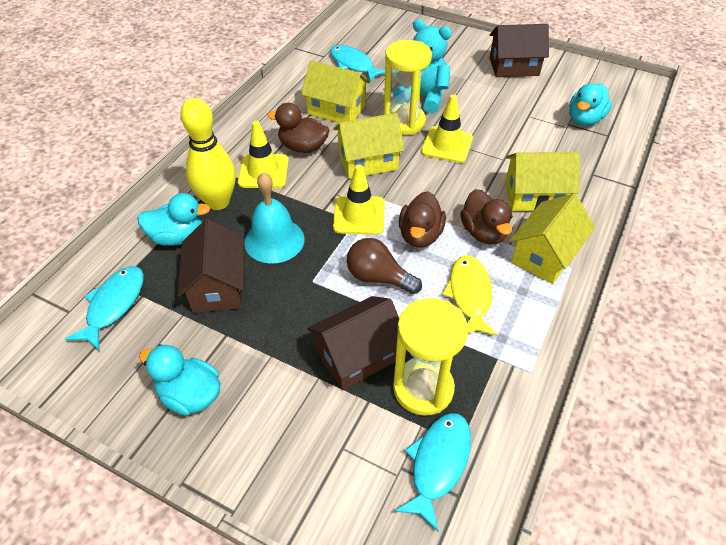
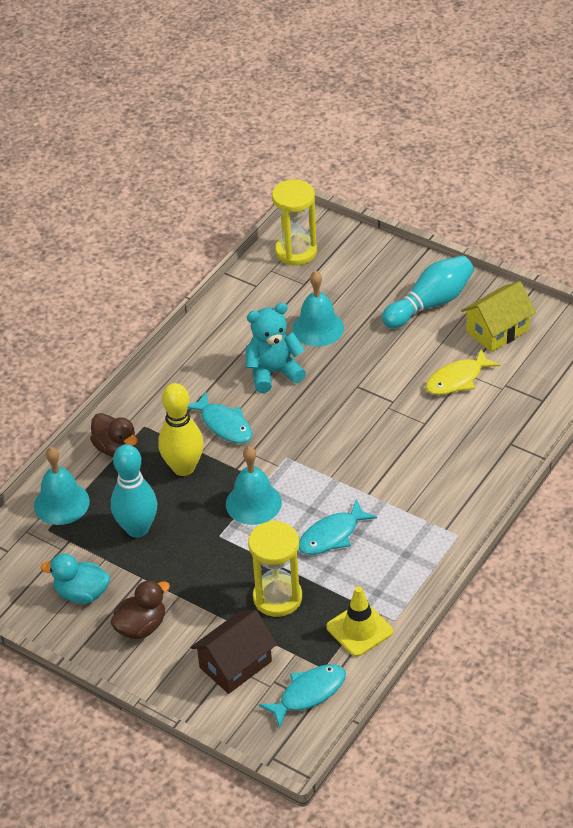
brown duck: 3 -> 2
brown house: 3 -> 1
brown light bulb: 1 -> 0
turquoise bell: 1 -> 3
turquoise bowling pin: 0 -> 2
turquoise duck: 3 -> 1
yellow house: 4 -> 1
yellow traffic cone: 3 -> 1

